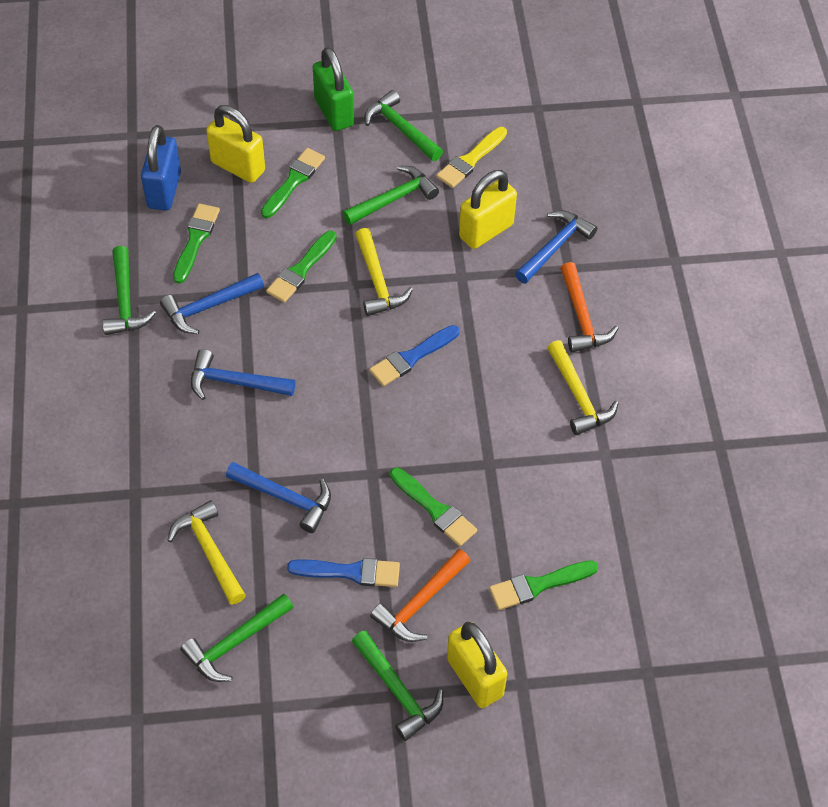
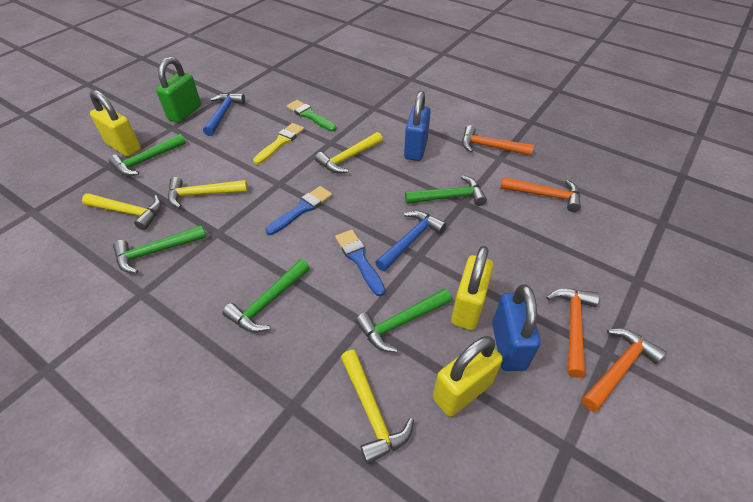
blue hammer: 4 -> 2
blue padlock: 1 -> 2
green brush: 5 -> 1
orange hammer: 2 -> 4
yellow hammer: 3 -> 4

